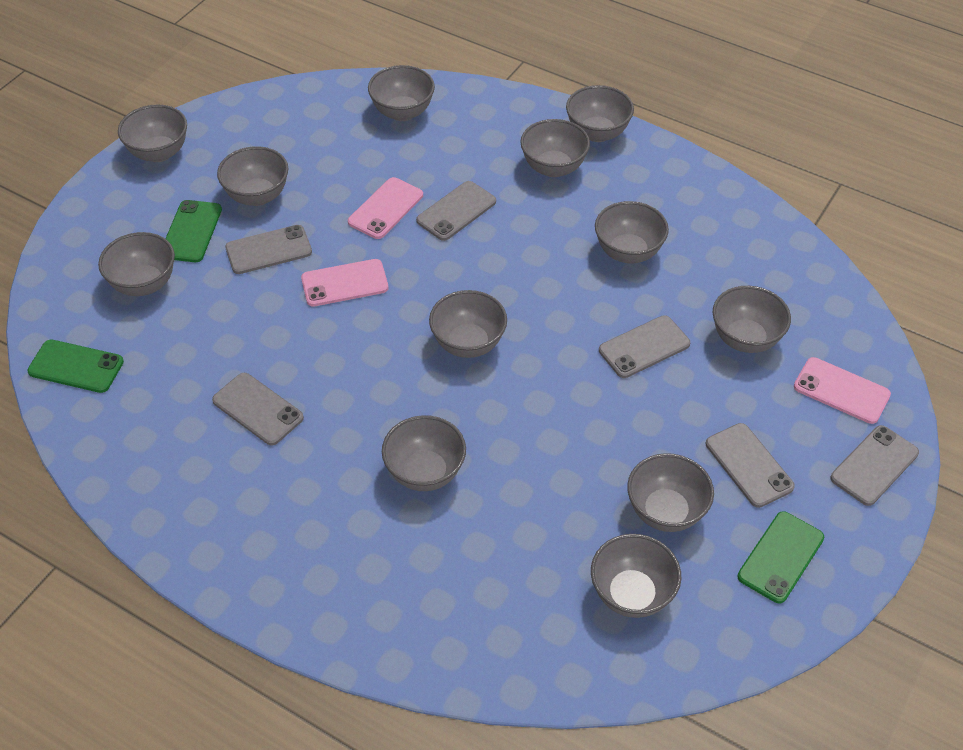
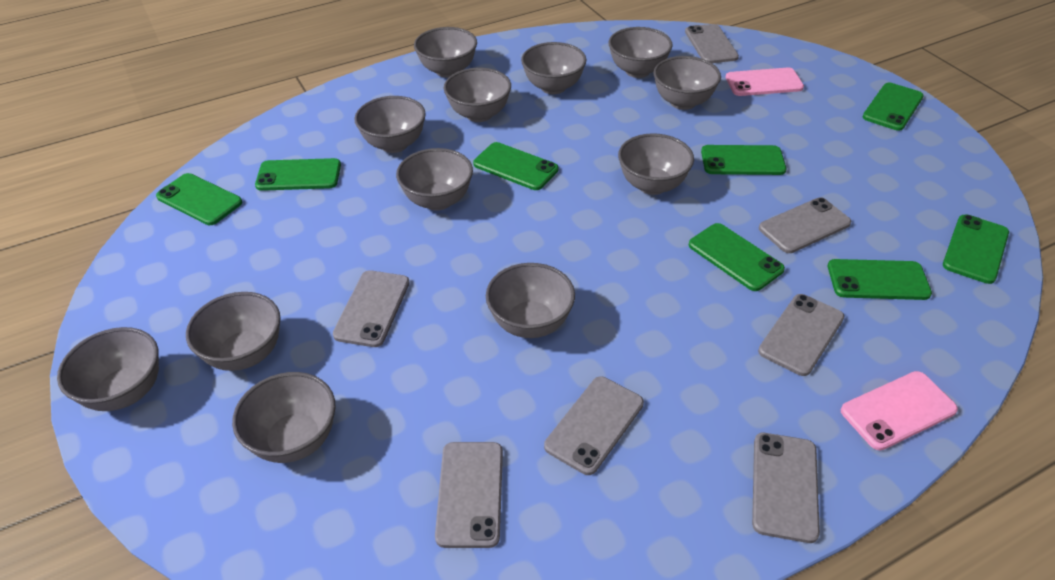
green phone: 3 -> 8
grey phone: 6 -> 7
pink phone: 3 -> 2

